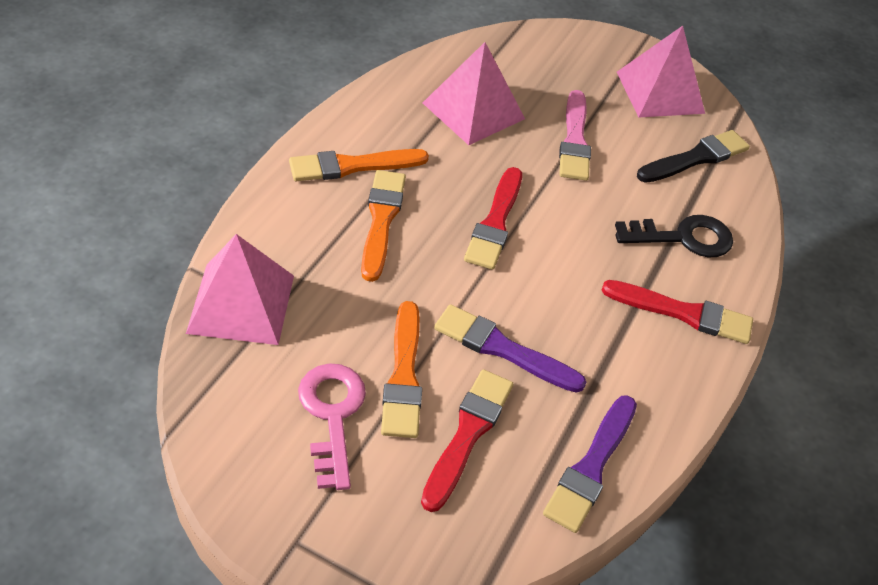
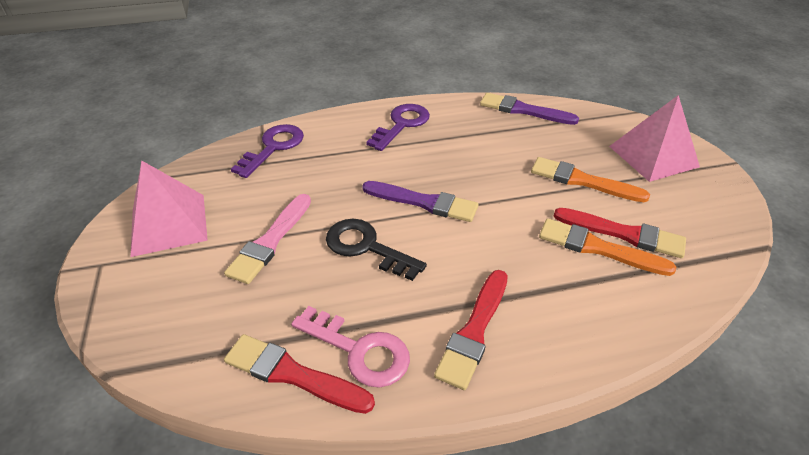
black brush: 1 -> 0
orange brush: 3 -> 2
pink pyramid: 3 -> 2
purple key: 0 -> 2

